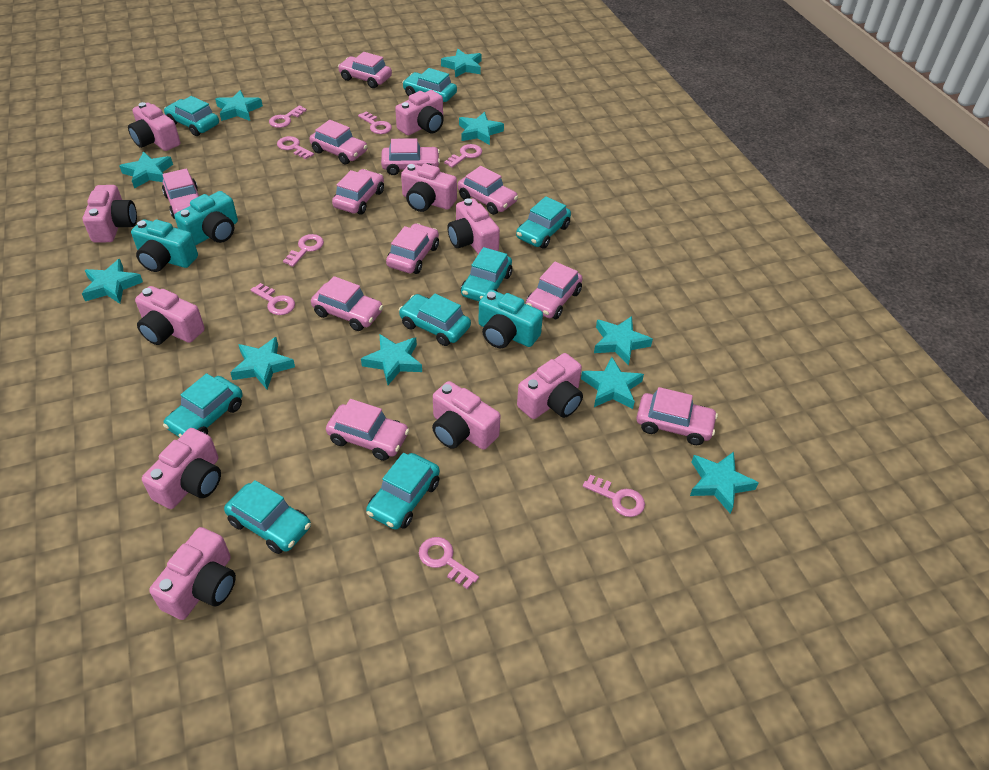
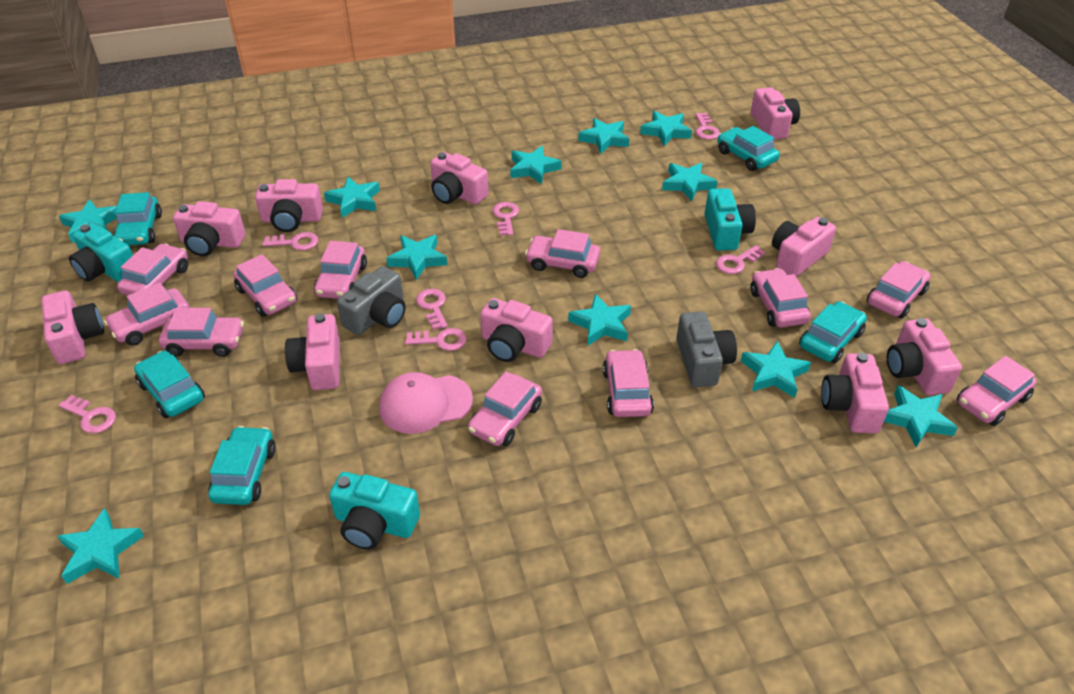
grey camera: 0 -> 2
pink cap: 0 -> 1
pink key: 8 -> 7
turquoise car: 8 -> 5
turquoise star: 10 -> 11

